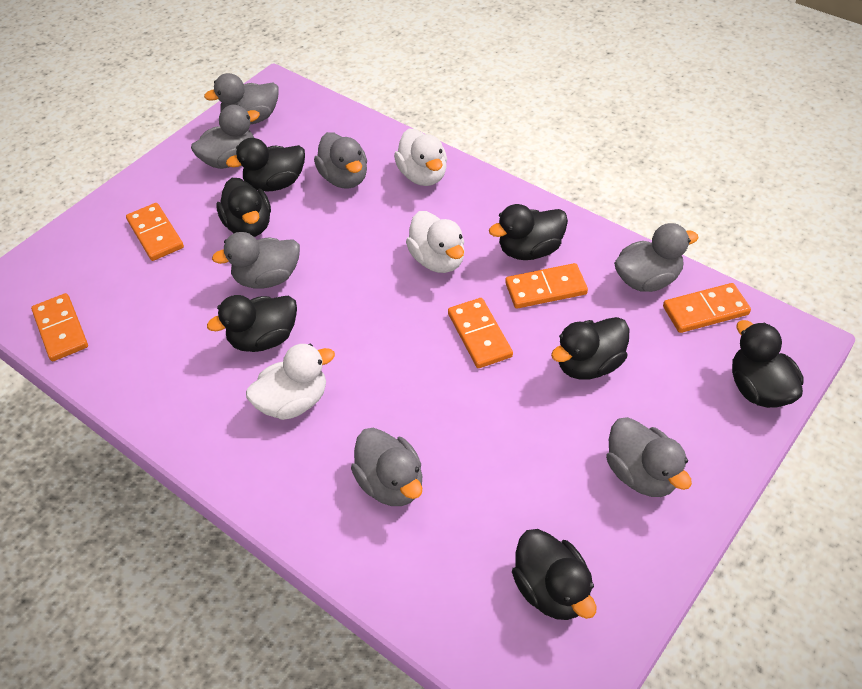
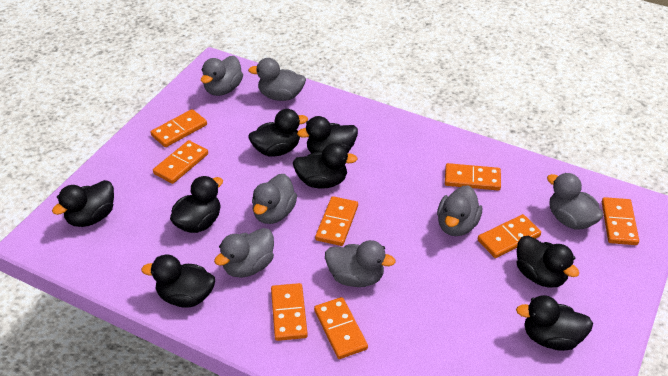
black duck: 7 -> 8
orange domino: 5 -> 8
white duck: 3 -> 0

